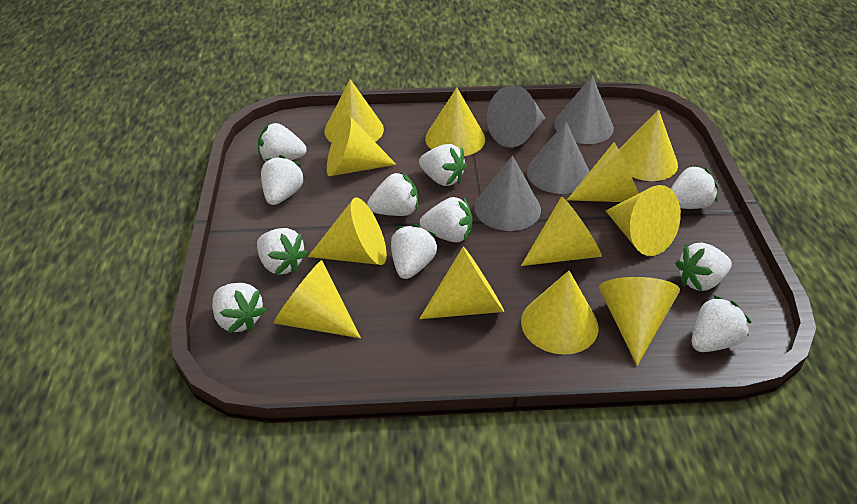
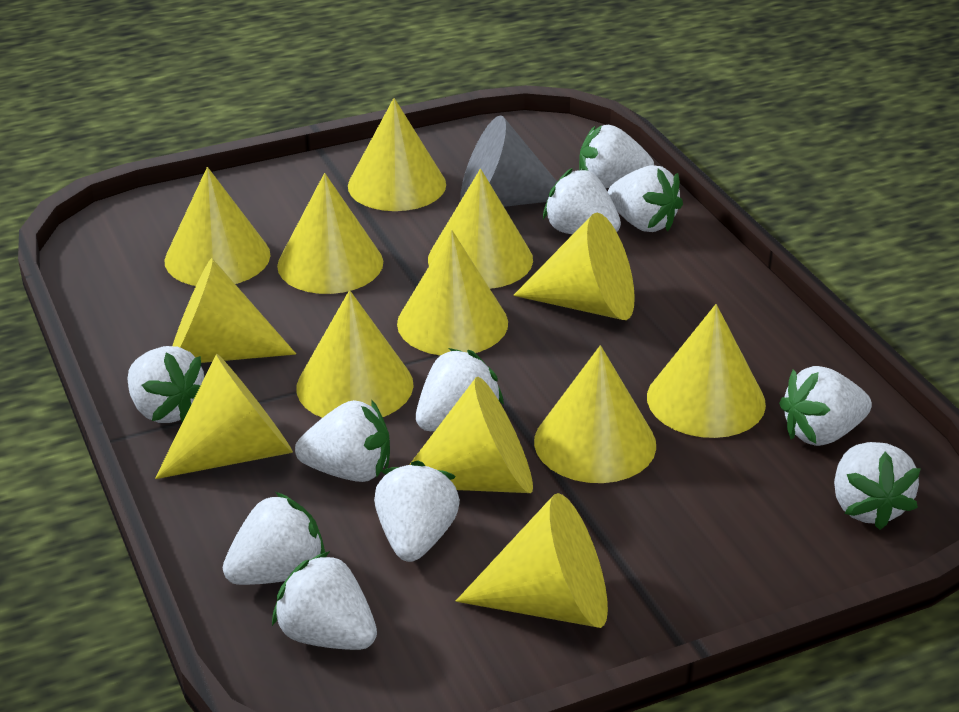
grey cone: 4 -> 1
yellow cone: 12 -> 13

